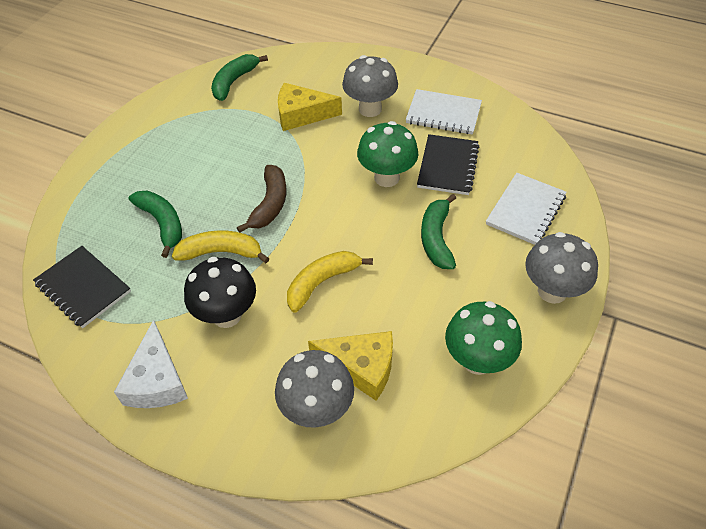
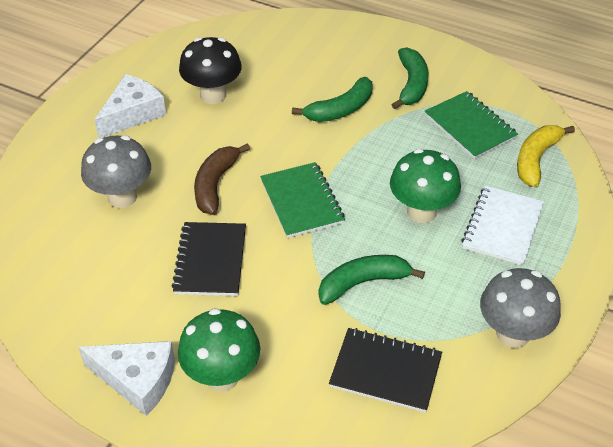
green notebook: 0 -> 2
grey mushroom: 3 -> 2
white cheese: 1 -> 2
white notebook: 2 -> 1
yellow banana: 2 -> 1
yellow cheese: 2 -> 0

